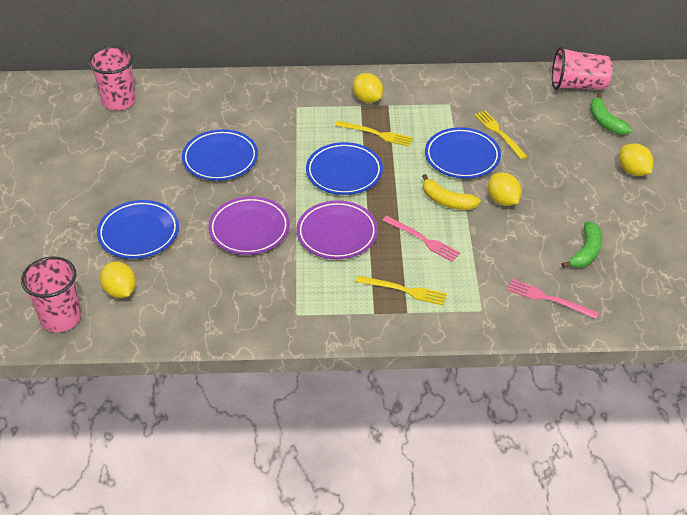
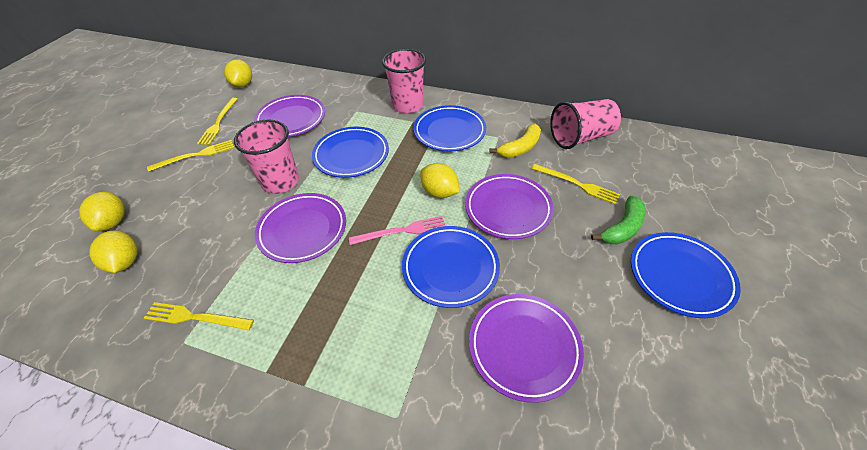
green banana: 2 -> 1
pink fork: 2 -> 1
purple plate: 2 -> 4
yellow fork: 3 -> 4

